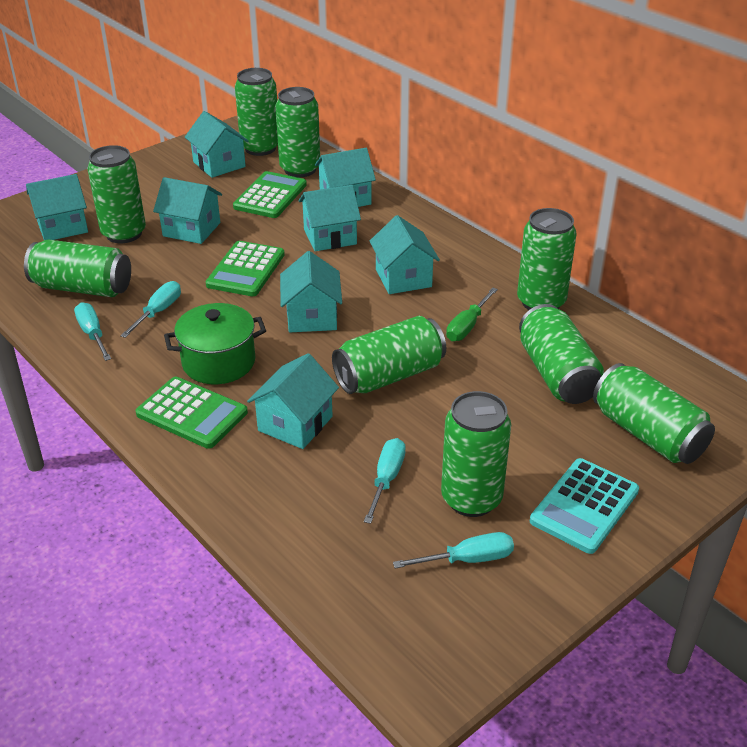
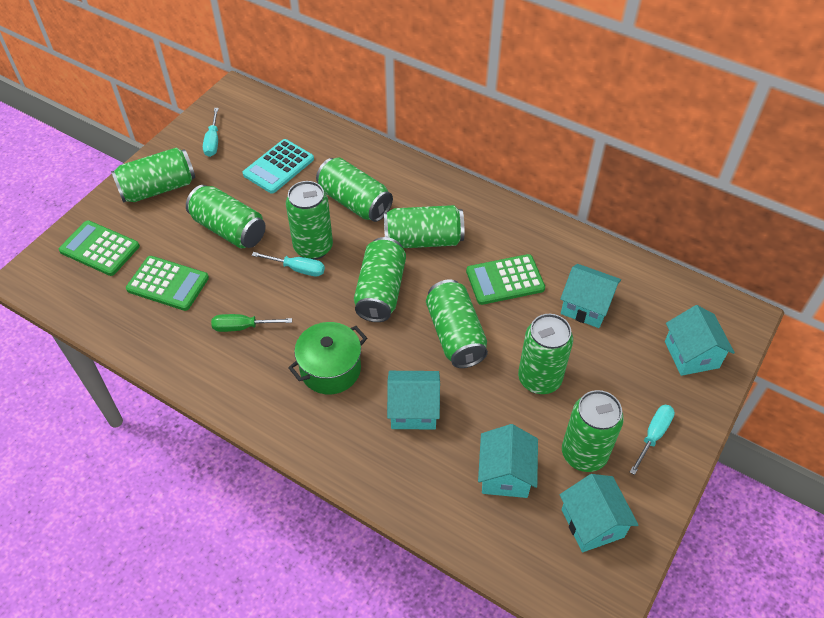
turquoise house: 8 -> 5
turquoise screwdriver: 4 -> 3

